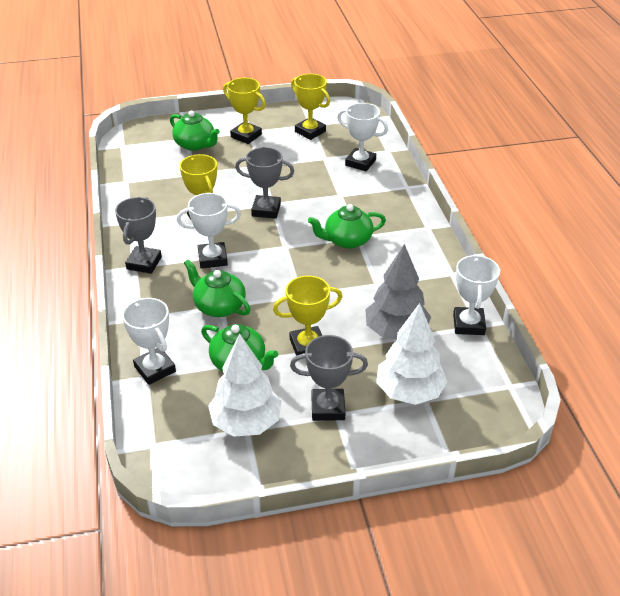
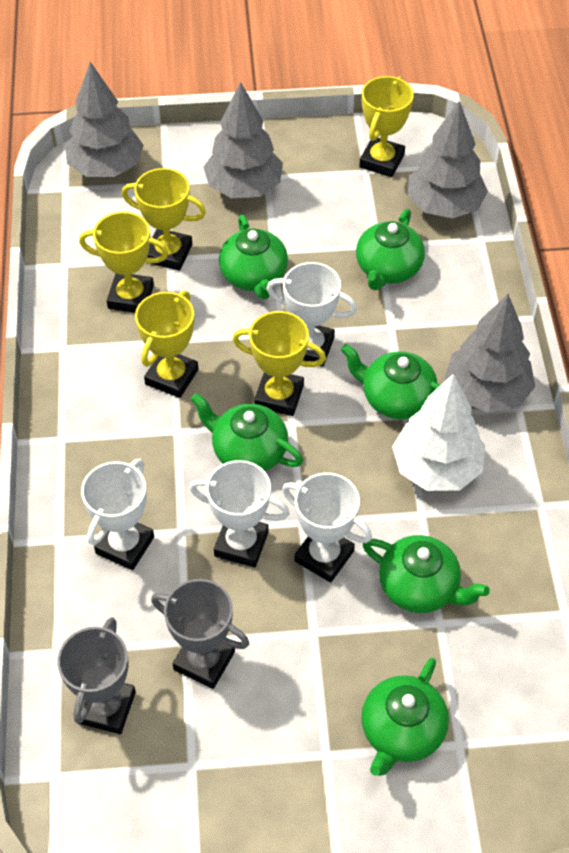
green teapot: 4 -> 6
grey tree: 1 -> 4
grey trophy: 3 -> 2
white tree: 2 -> 1
yellow trophy: 4 -> 5

